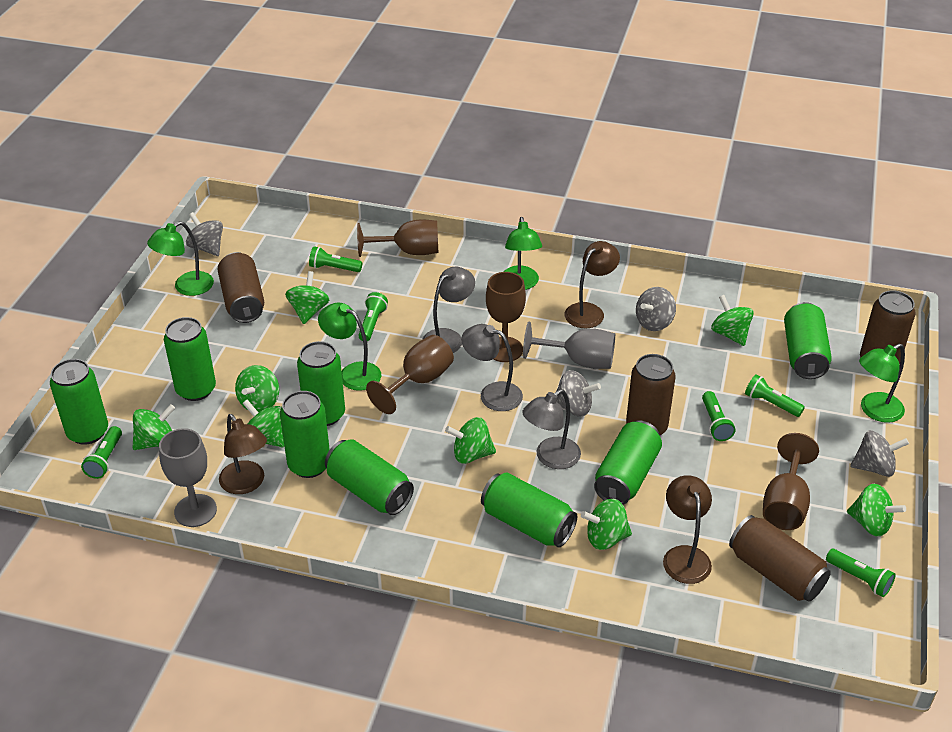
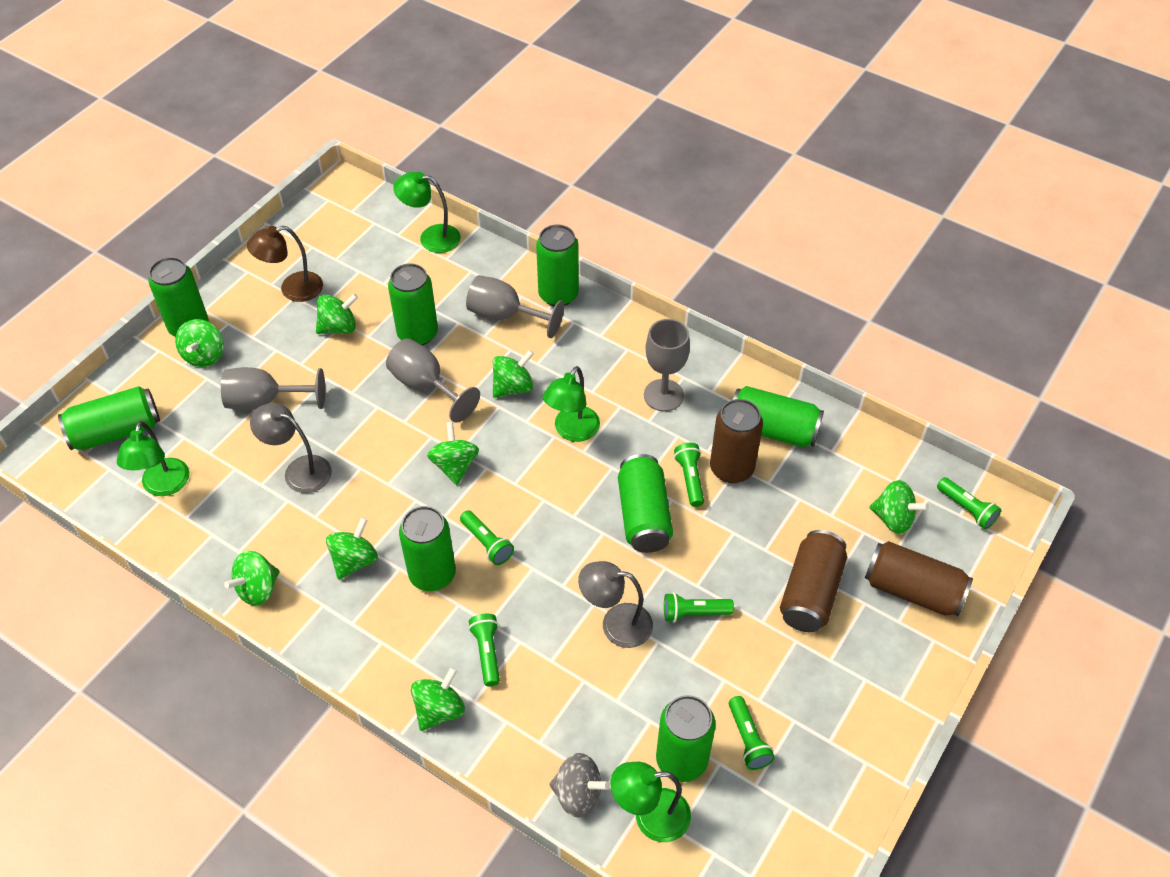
brown can: 4 -> 3
brown goblet: 4 -> 0
brown lamp: 3 -> 1
grey goblet: 2 -> 4
grey lamp: 3 -> 2
grey spinning top: 4 -> 1

